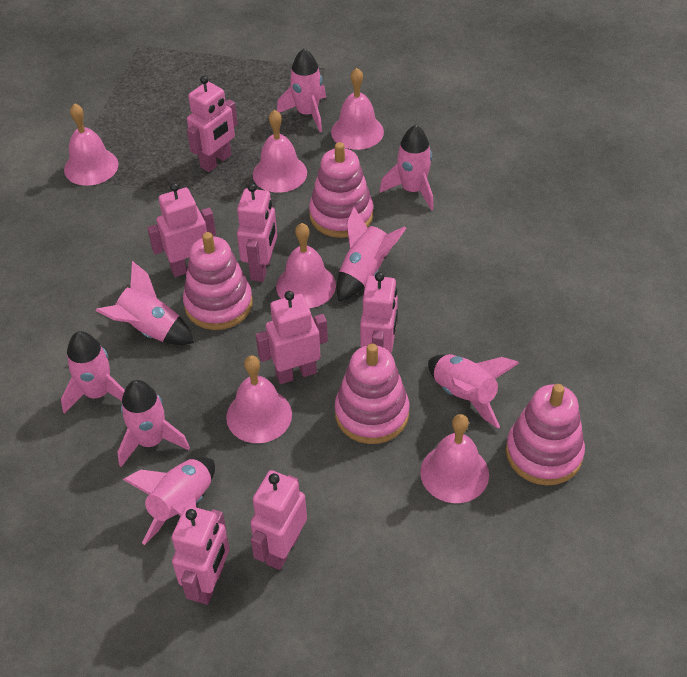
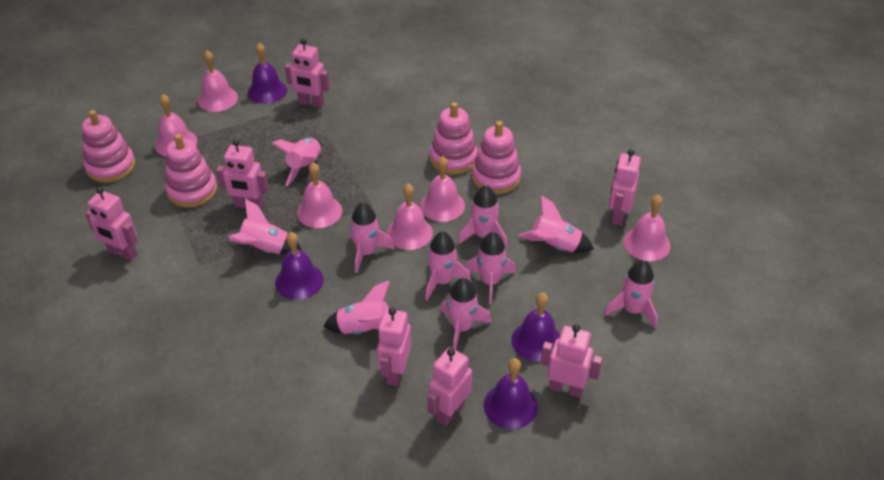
pink rocket: 8 -> 10
purple bell: 0 -> 4

